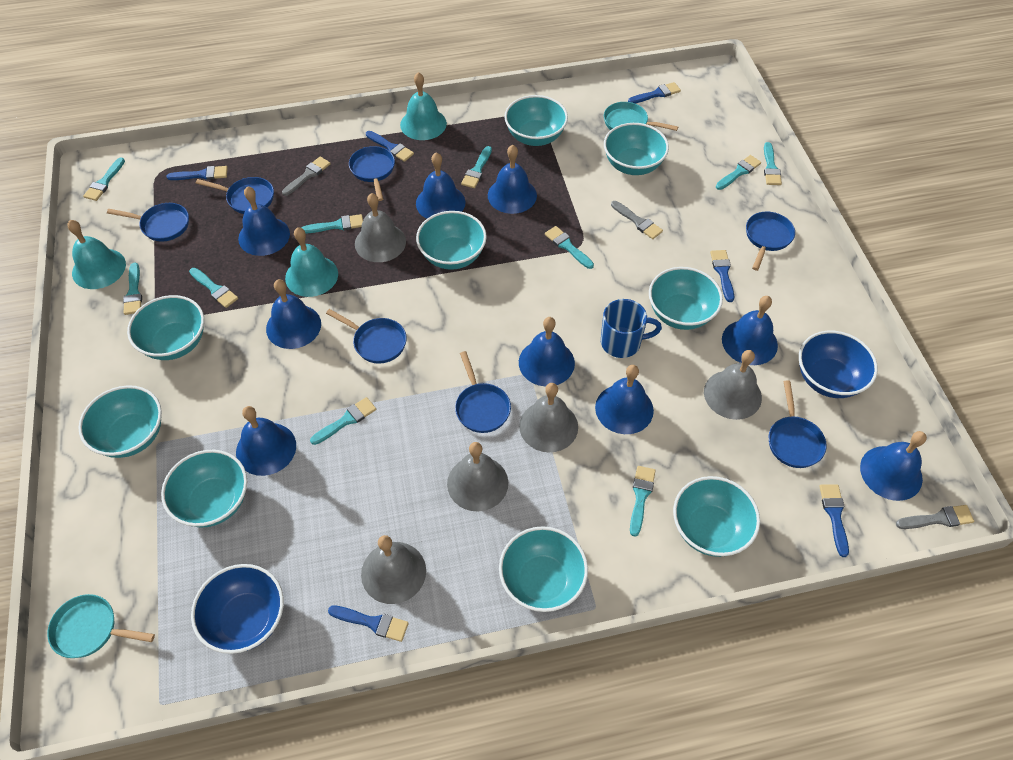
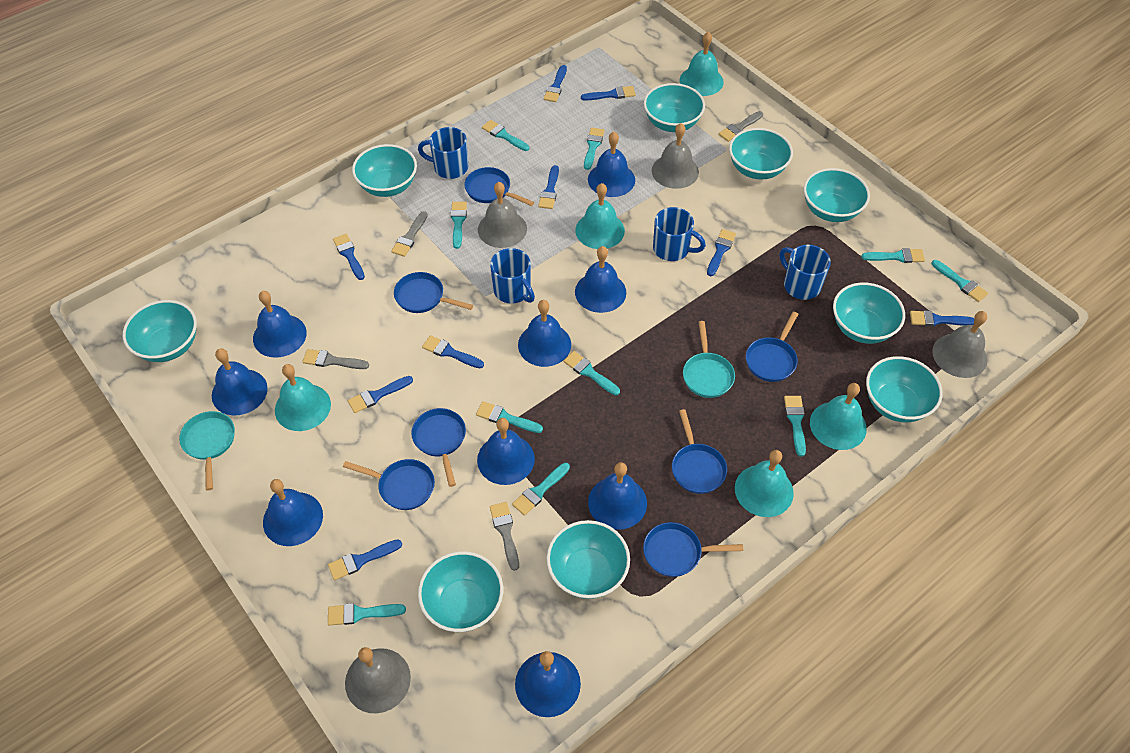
blue bowl: 2 -> 0
blue brush: 6 -> 9
blue mug: 1 -> 4
grey bell: 5 -> 4
grey brush: 3 -> 4
turquoise bell: 3 -> 5

